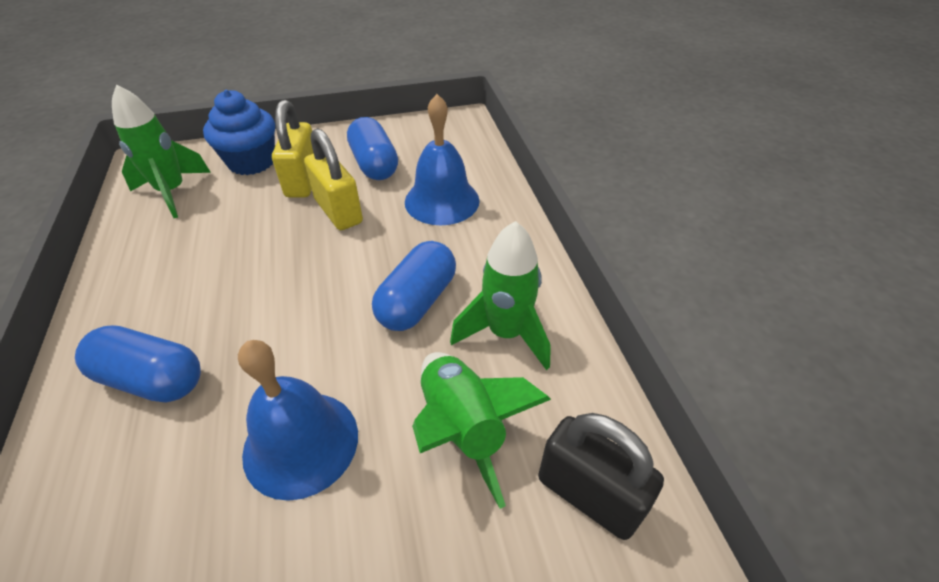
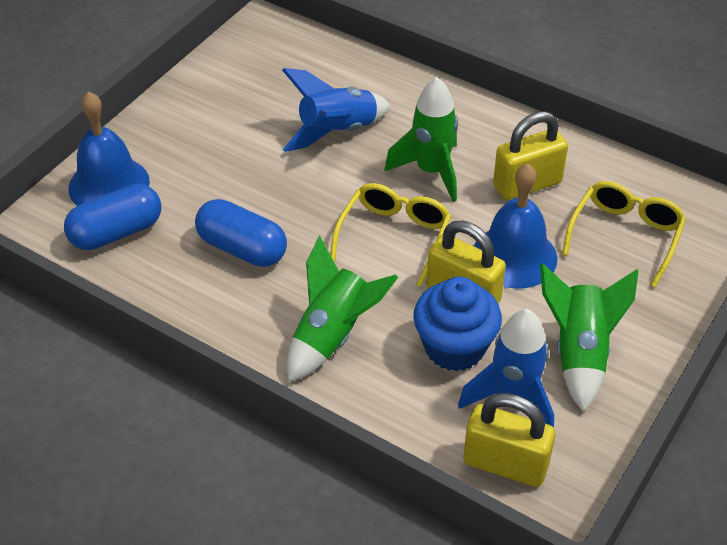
black padlock: 1 -> 0
blue capsule: 3 -> 2
blue rocket: 0 -> 2
yellow glasses: 0 -> 2
yellow padlock: 2 -> 3

